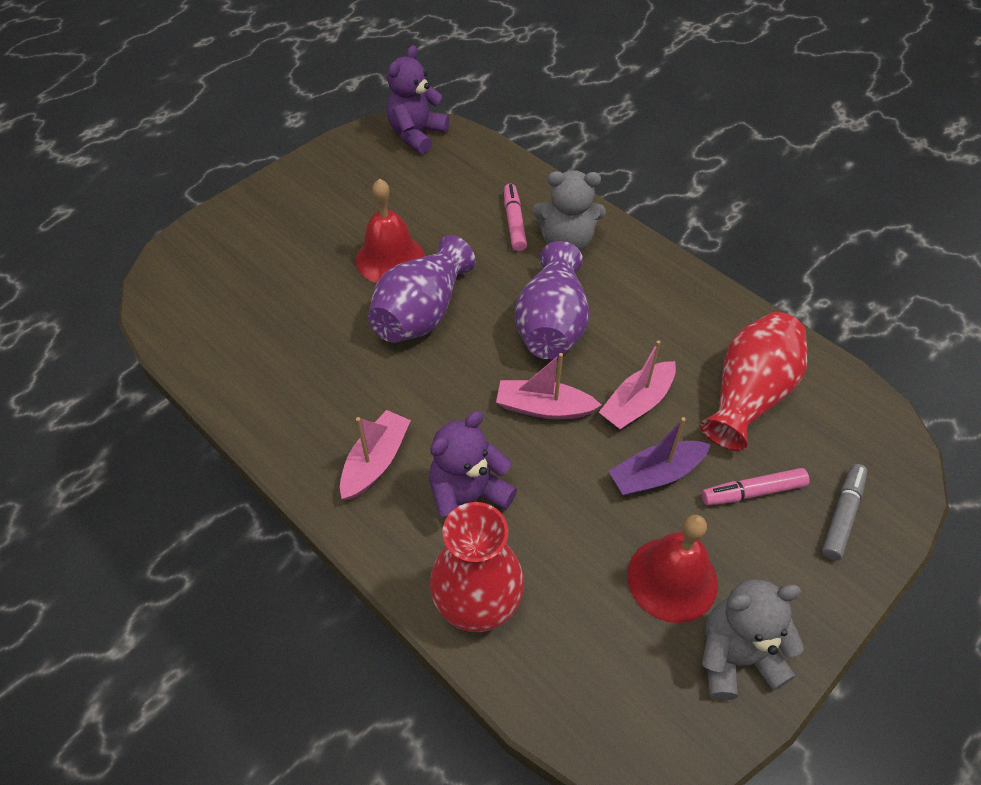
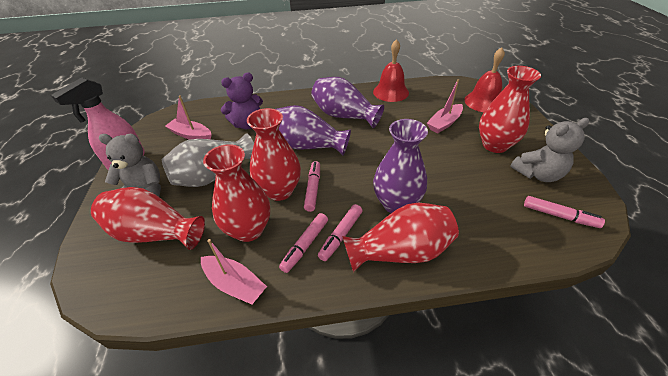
grey marker: 1 -> 0
grey vase: 0 -> 1
pink marker: 2 -> 4
pink spray bottle: 0 -> 1
purple boat: 1 -> 0
purple teddy bear: 2 -> 1
purple vase: 2 -> 3
red vase: 2 -> 5

